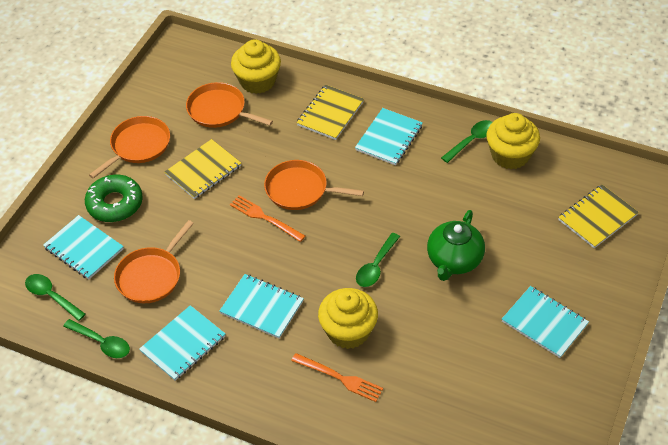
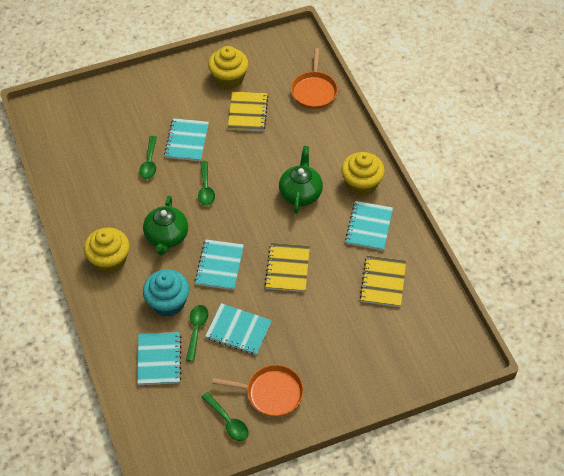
green donut: 1 -> 0
green teapot: 1 -> 2
orange fork: 2 -> 0
orange pan: 4 -> 2
turquoise cupcake: 0 -> 1

